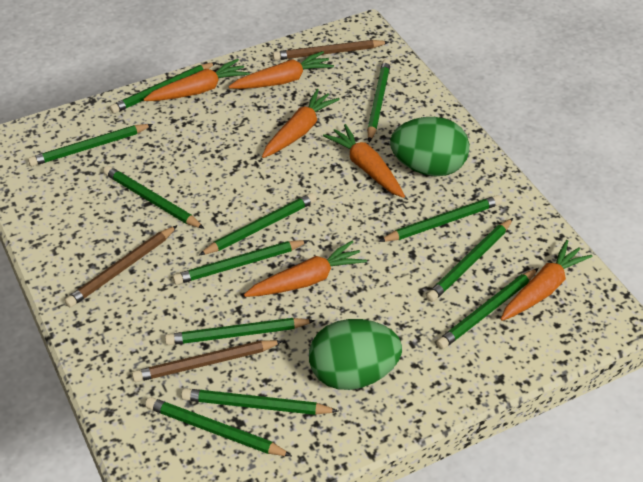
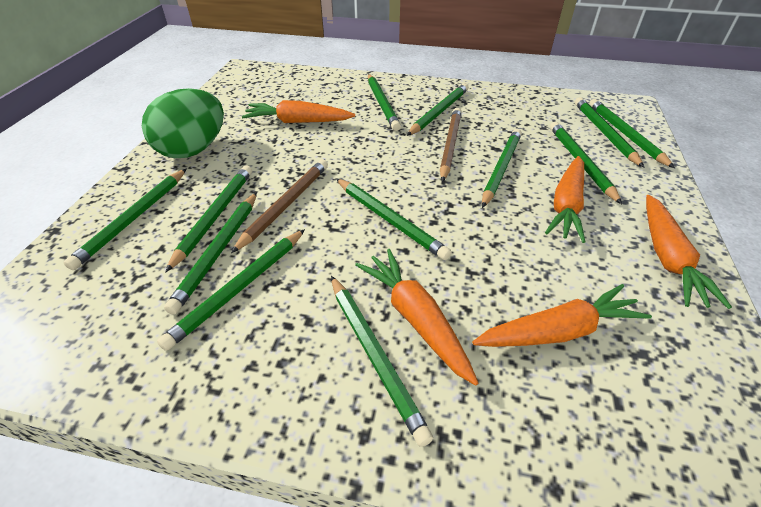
brown pencil: 3 -> 2
green egg: 2 -> 1
orange carrot: 6 -> 5

